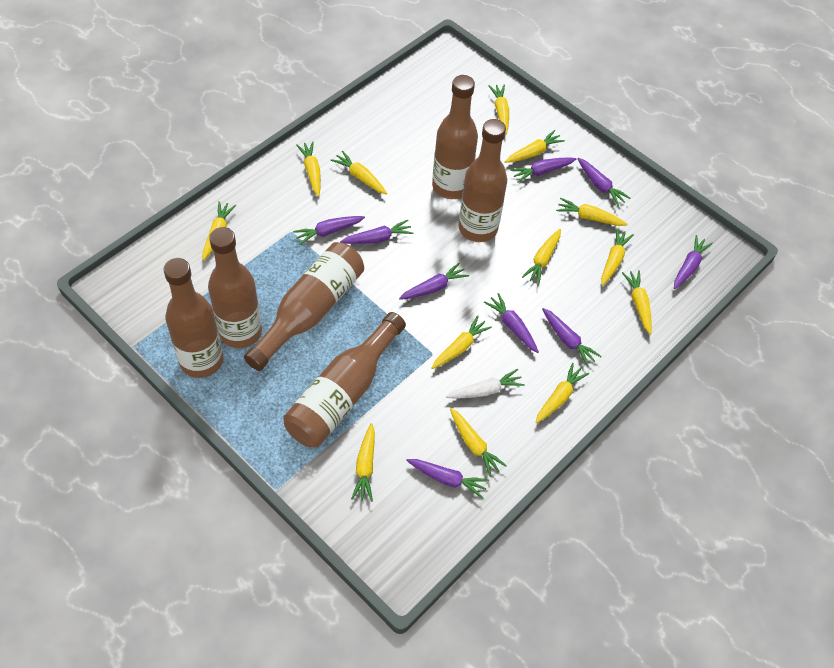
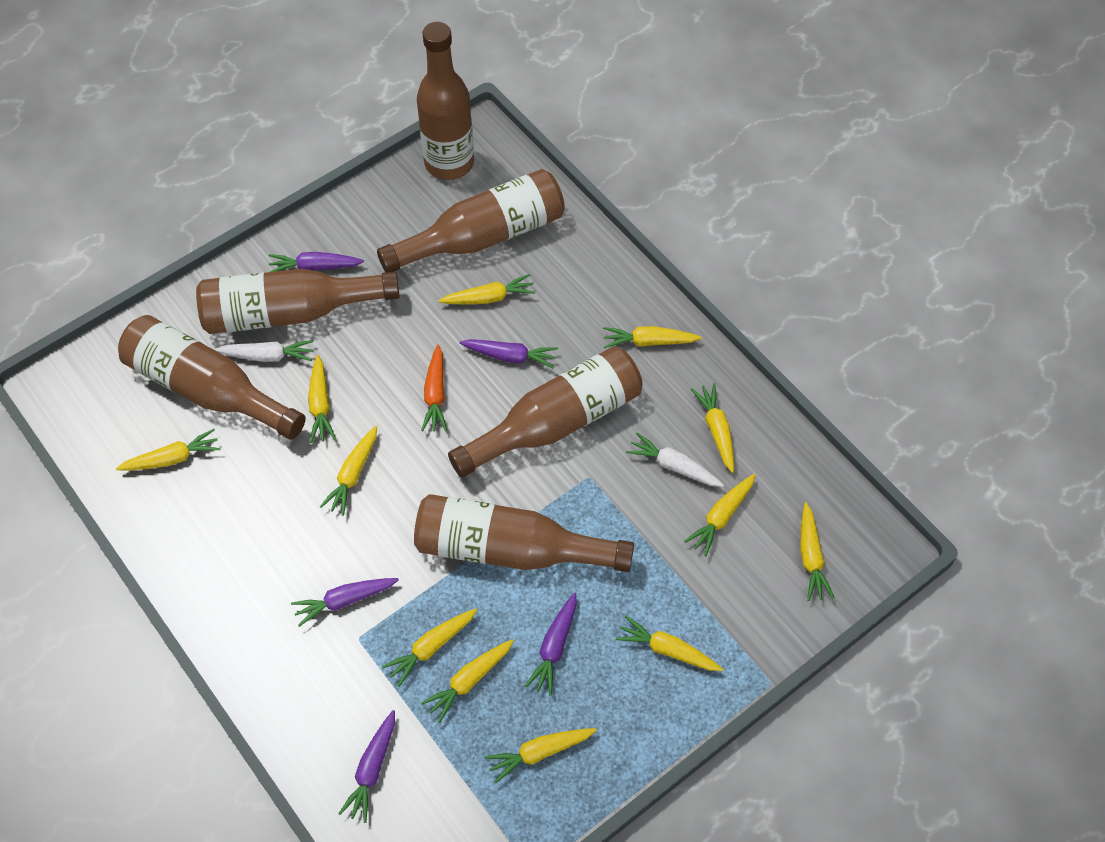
orange carrot: 0 -> 1
purple carrot: 9 -> 5
white carrot: 1 -> 2
yellow carrot: 13 -> 12

